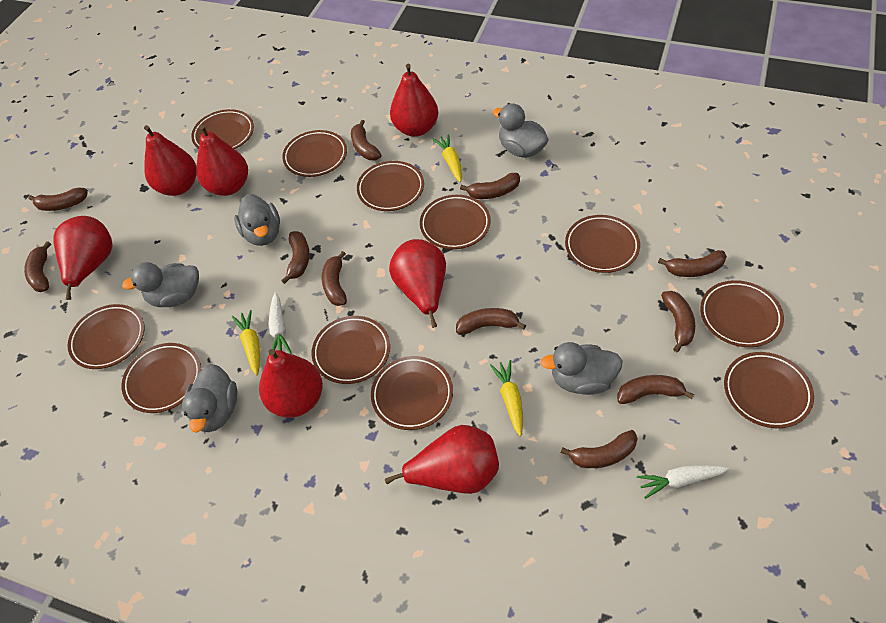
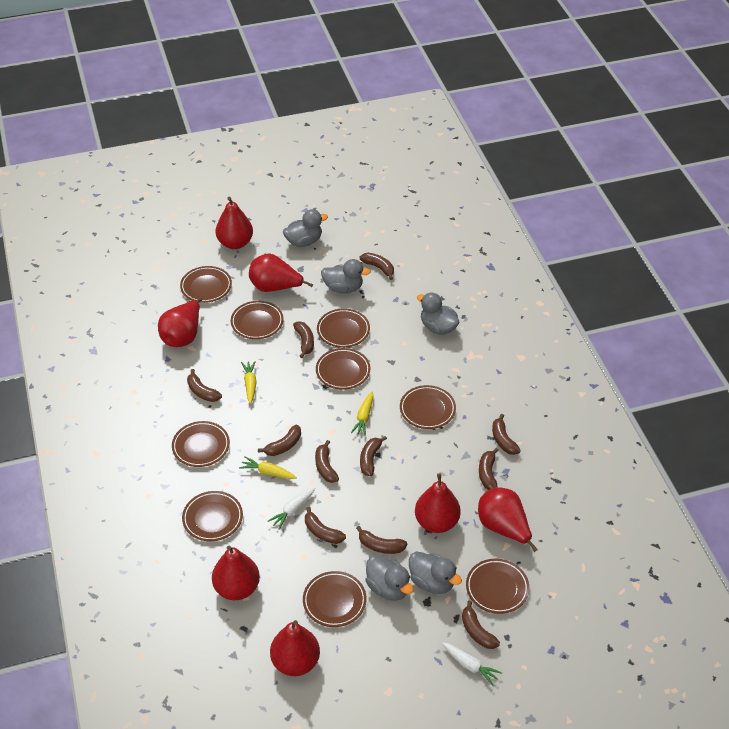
brown plate: 11 -> 9

